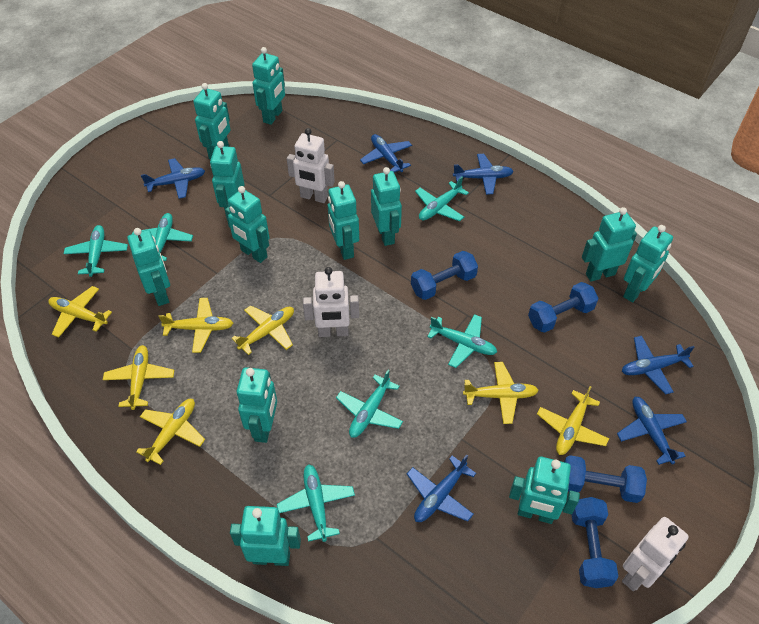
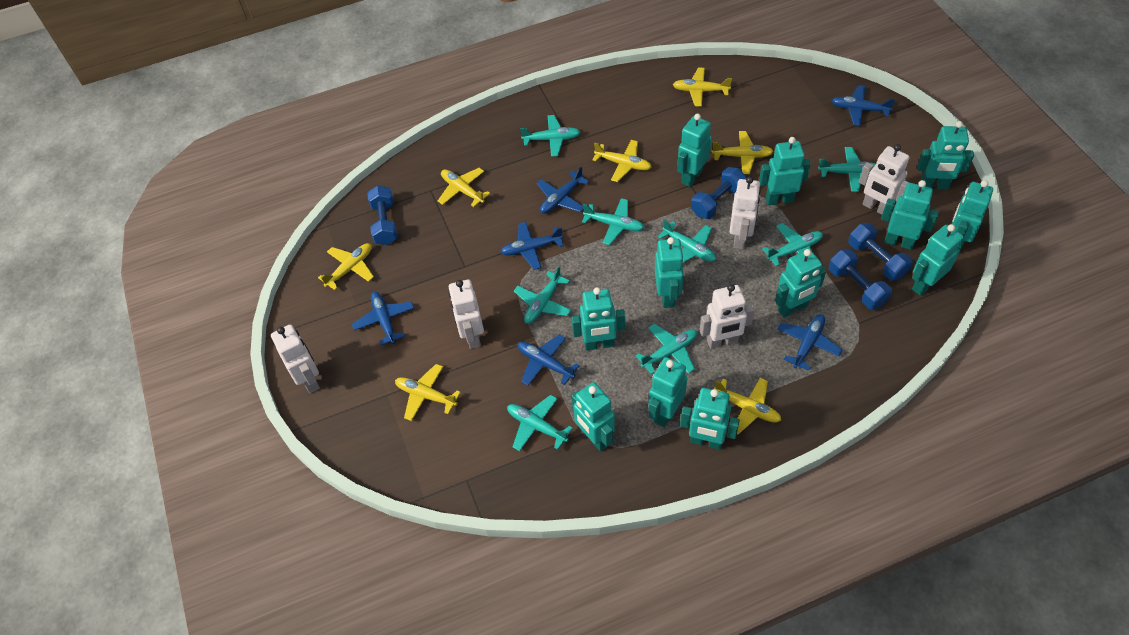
turquoise plane: 6 -> 8
white robot: 3 -> 5

